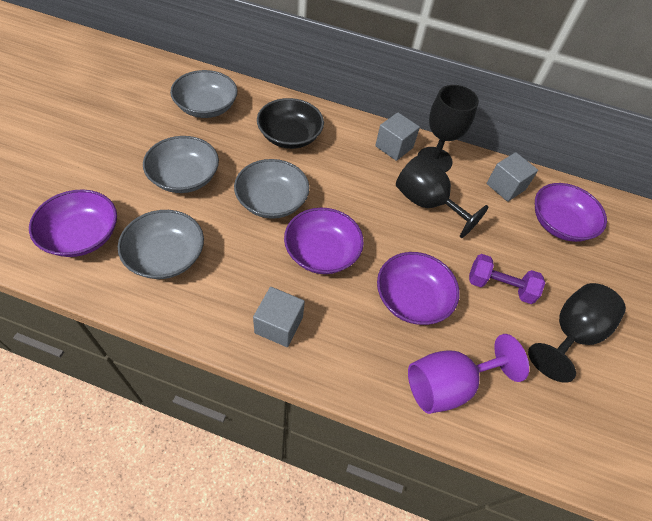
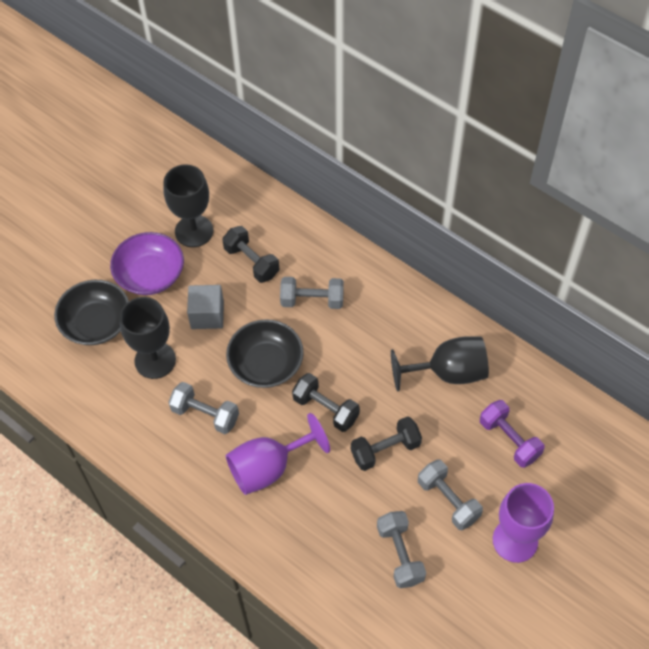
black bowl: 1 -> 2
black dumbbell: 0 -> 3
grey bowl: 4 -> 0
grey cube: 3 -> 1
grey dumbbell: 0 -> 4
purple bowl: 4 -> 1
purple goblet: 1 -> 2

